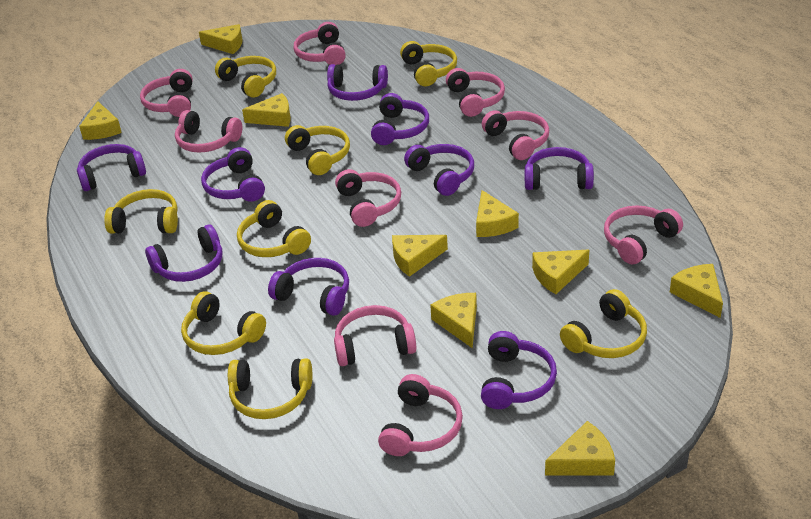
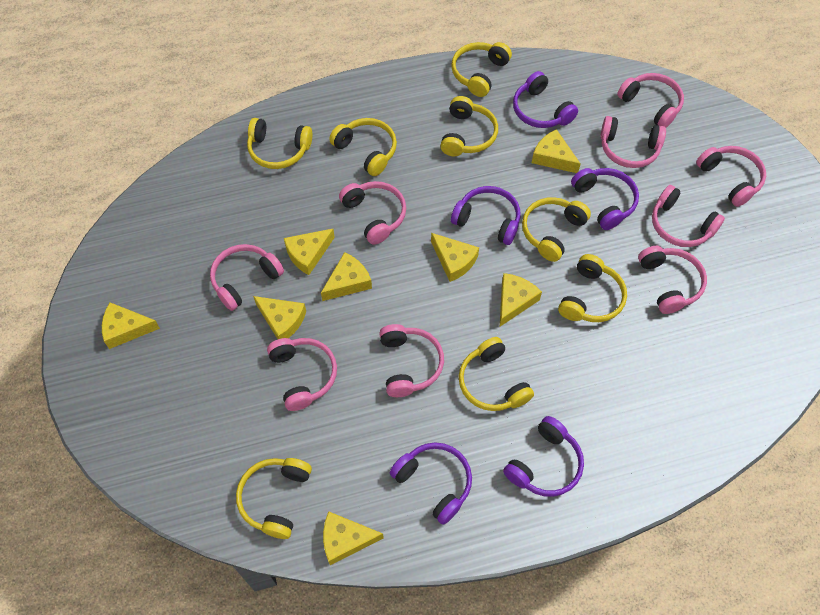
purple headphones: 9 -> 5
yellow cheese: 9 -> 8

